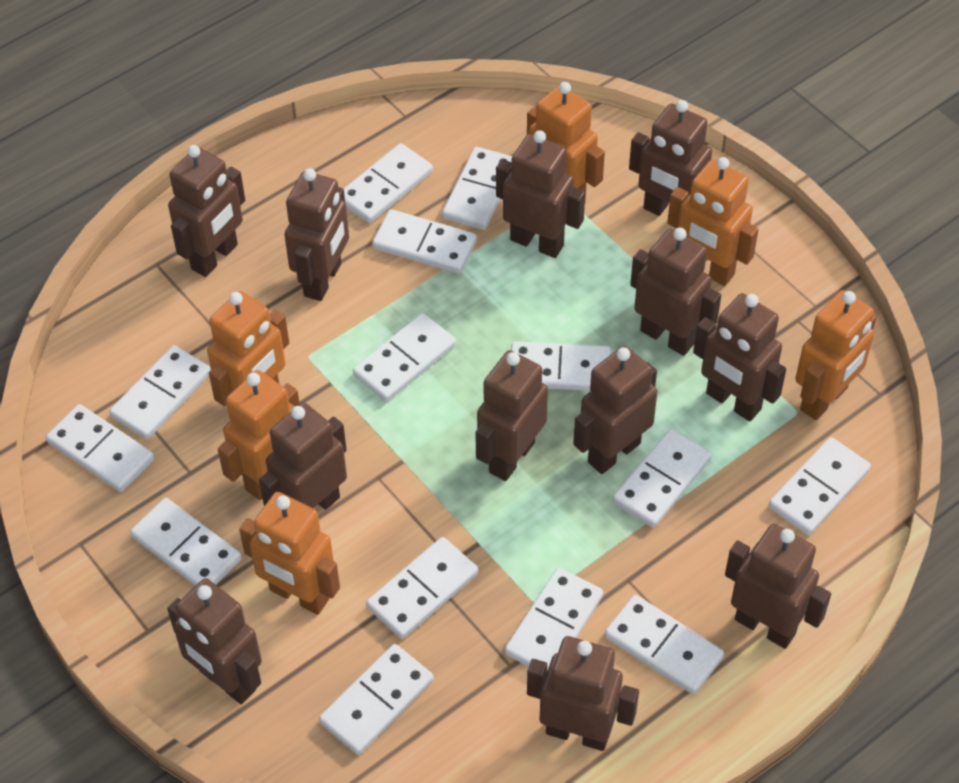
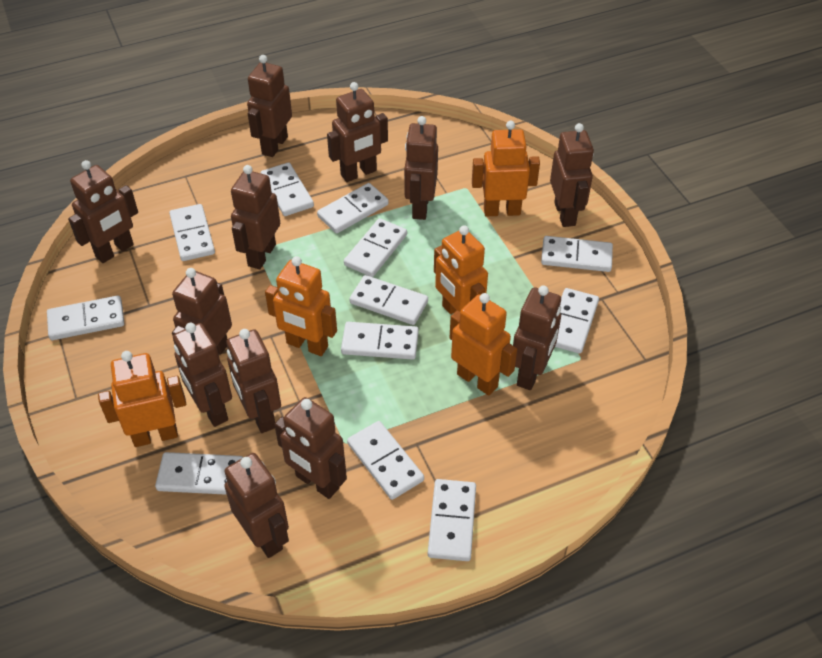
orange robot: 6 -> 5
white domino: 14 -> 12

